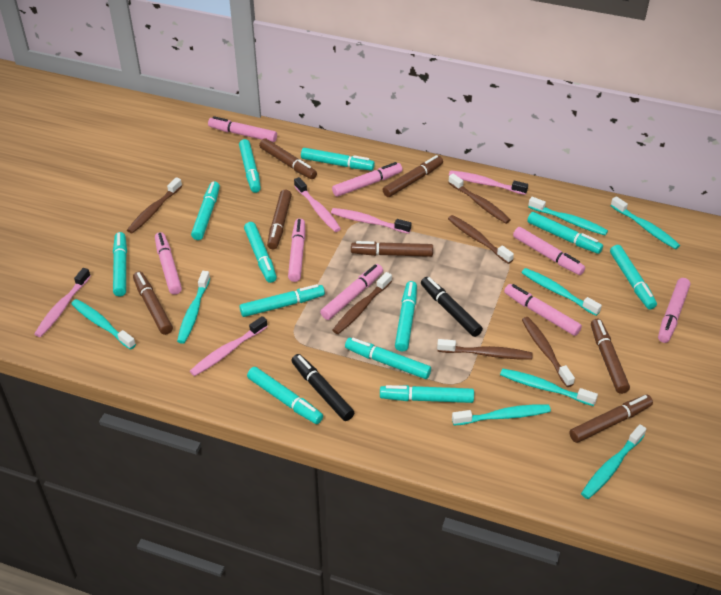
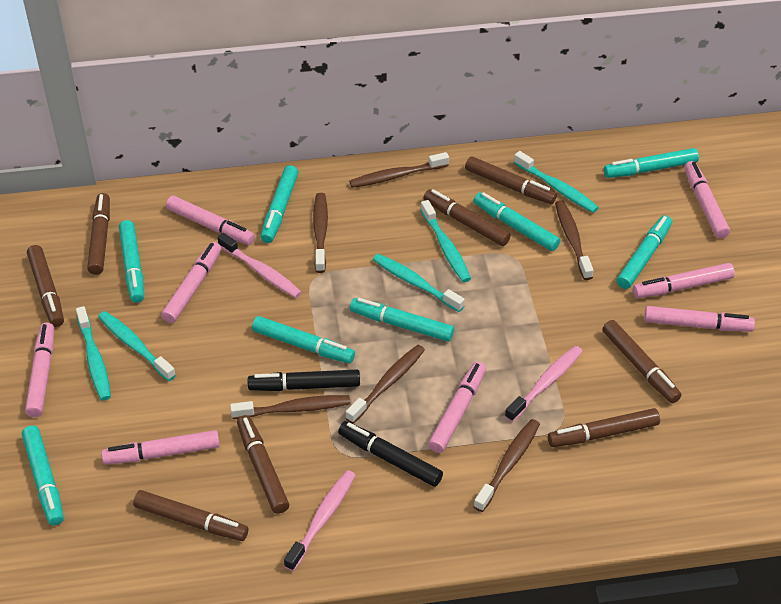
brown marker: 7 -> 8
pink toothbrush: 5 -> 3
turquoise marker: 12 -> 8
turquoise toothbrush: 8 -> 5

